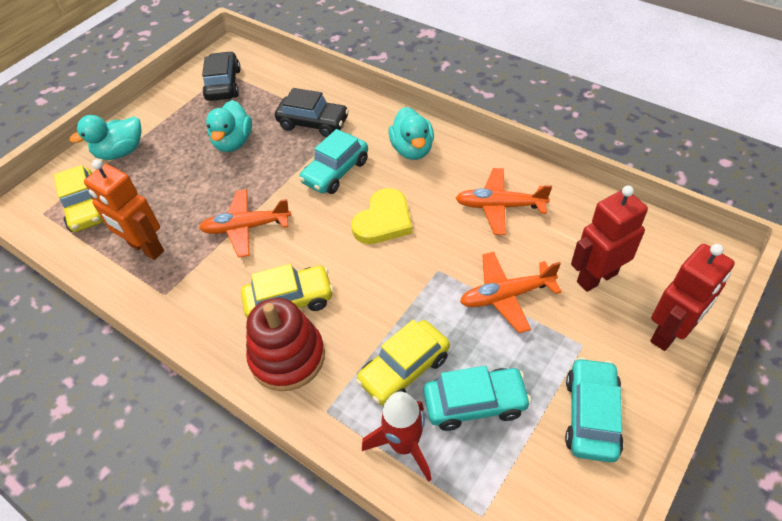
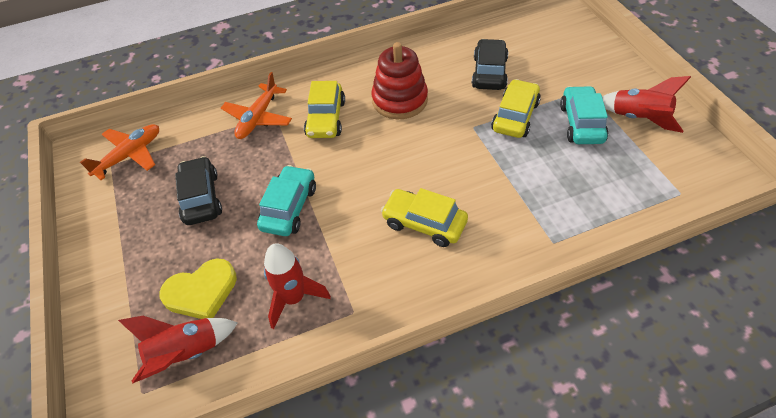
orange plane: 3 -> 2
orange robot: 1 -> 0
red robot: 2 -> 0
red rocket: 1 -> 3
turquoise car: 3 -> 2
turquoise duck: 3 -> 0

